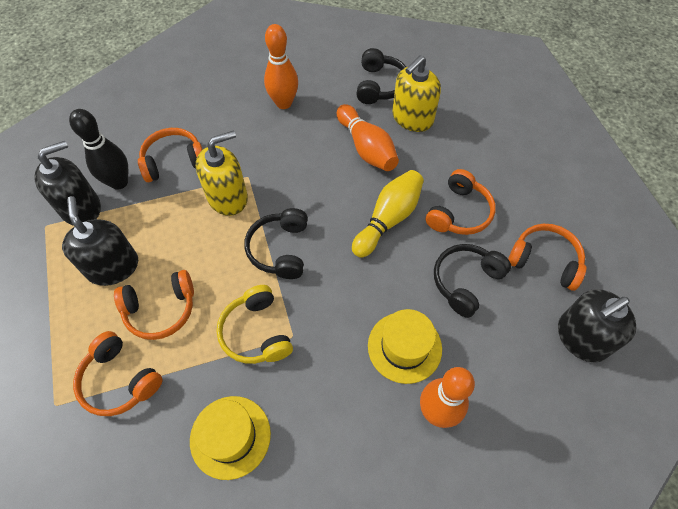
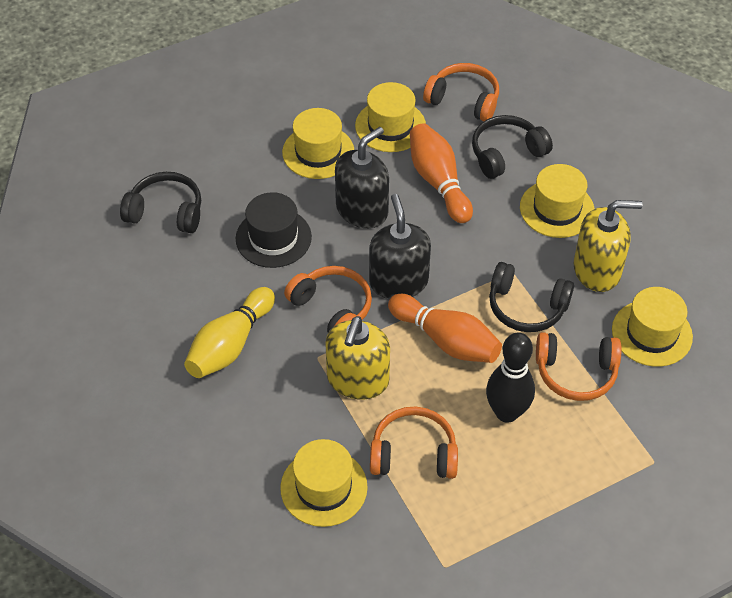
black hat: 0 -> 1
black soap dispenser: 3 -> 2
orange bowling pin: 3 -> 2
orange headphones: 5 -> 4
yellow hat: 2 -> 5
yellow headphones: 1 -> 0

